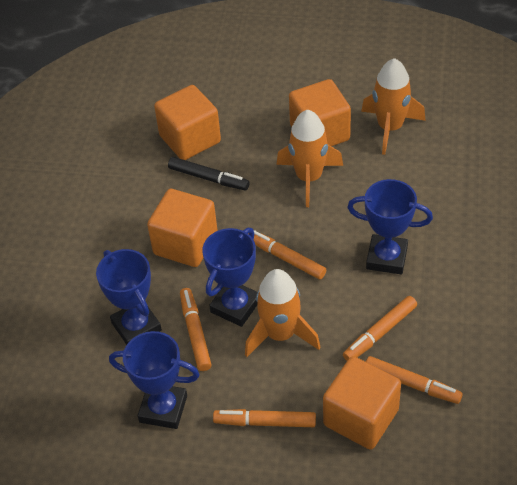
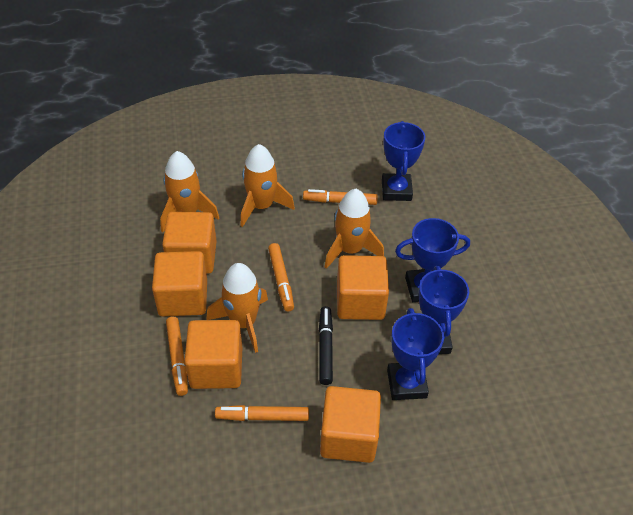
orange cube: 4 -> 5
orange marker: 5 -> 4
orange rocket: 3 -> 4

